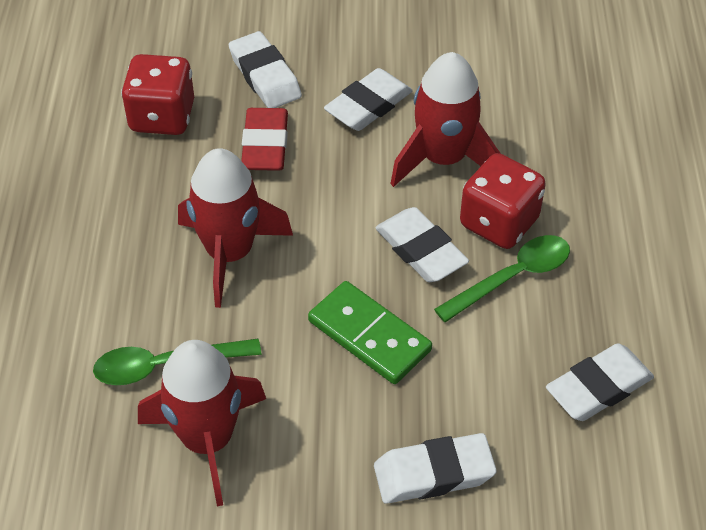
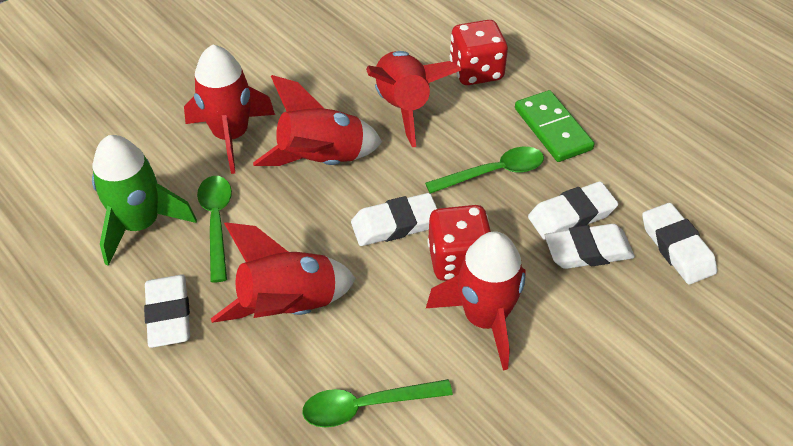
green rocket: 0 -> 1
green spoon: 2 -> 3
red eraser: 1 -> 0
red rocket: 3 -> 5

